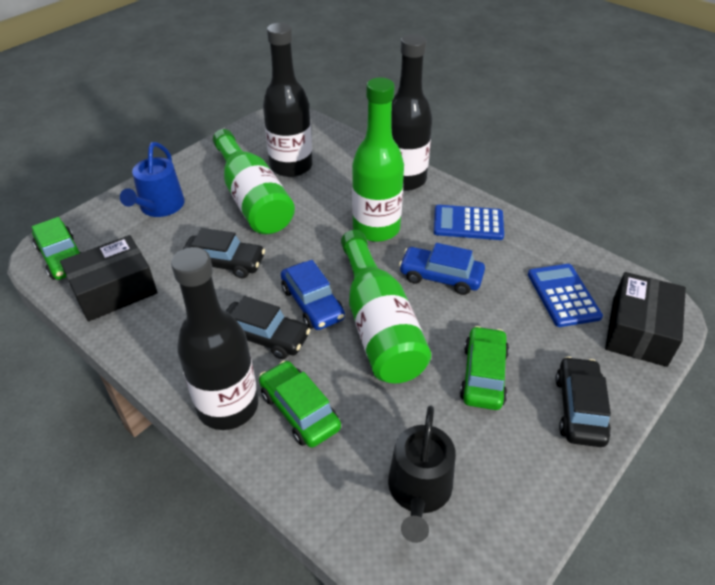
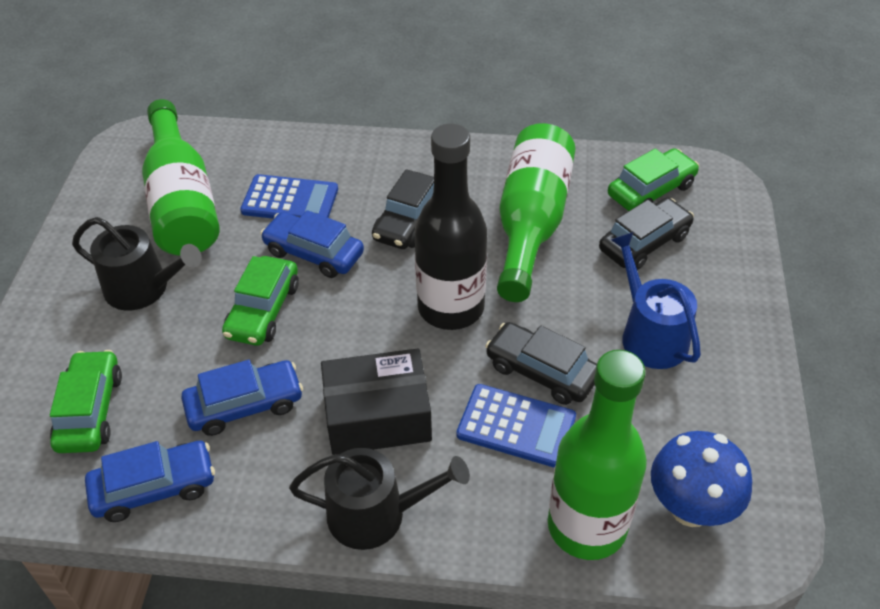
black bottle: 3 -> 1
black box: 2 -> 1
black watering can: 1 -> 2
blue car: 2 -> 3
blue mushroom: 0 -> 1

